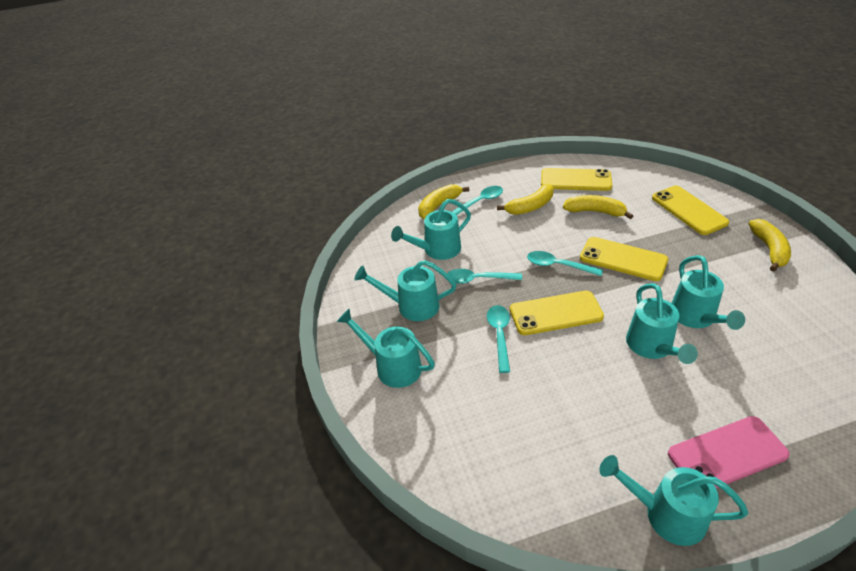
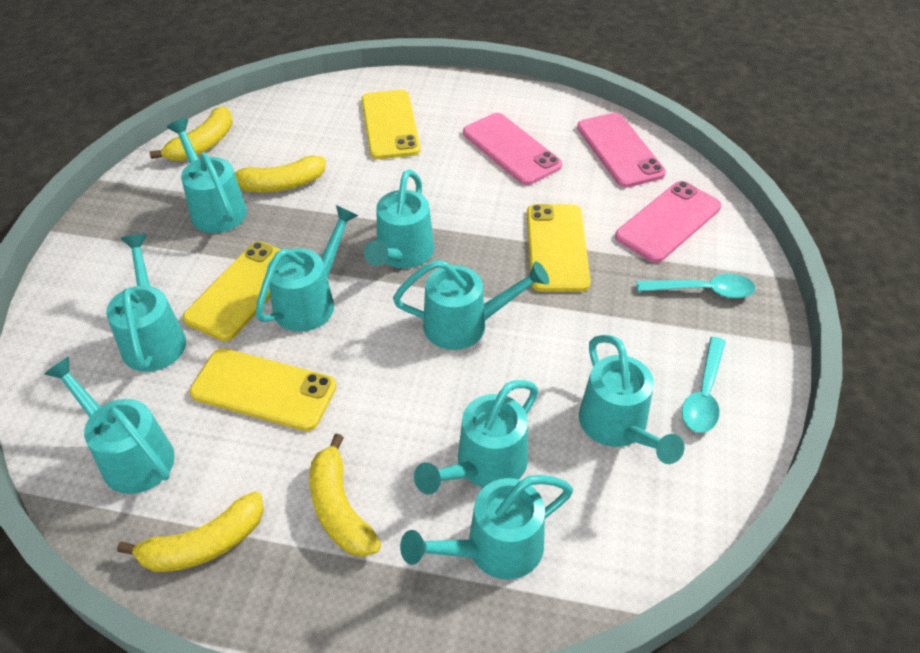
pink phone: 1 -> 3
turquoise spoon: 4 -> 2
turquoise watering can: 6 -> 9

